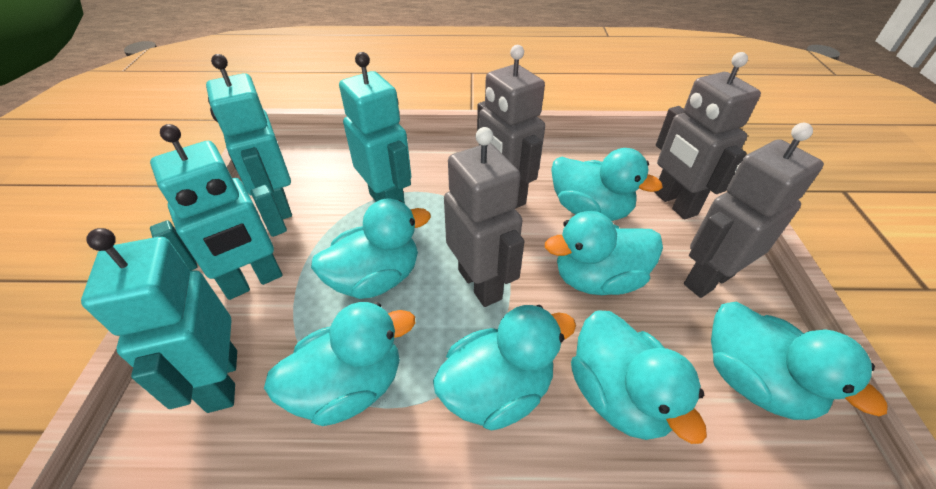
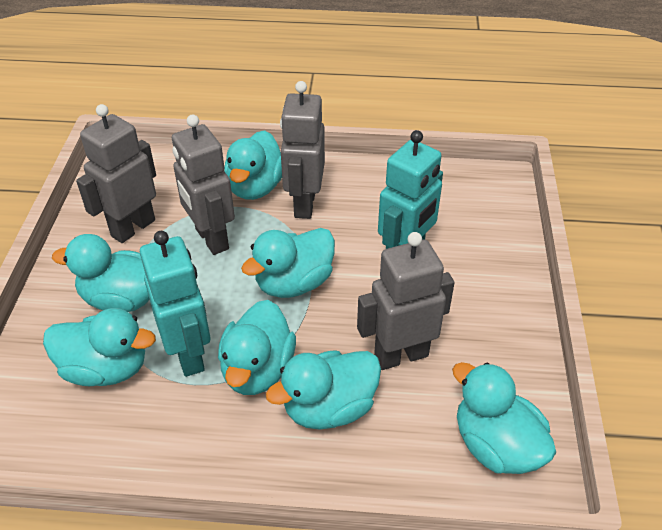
turquoise robot: 4 -> 2

